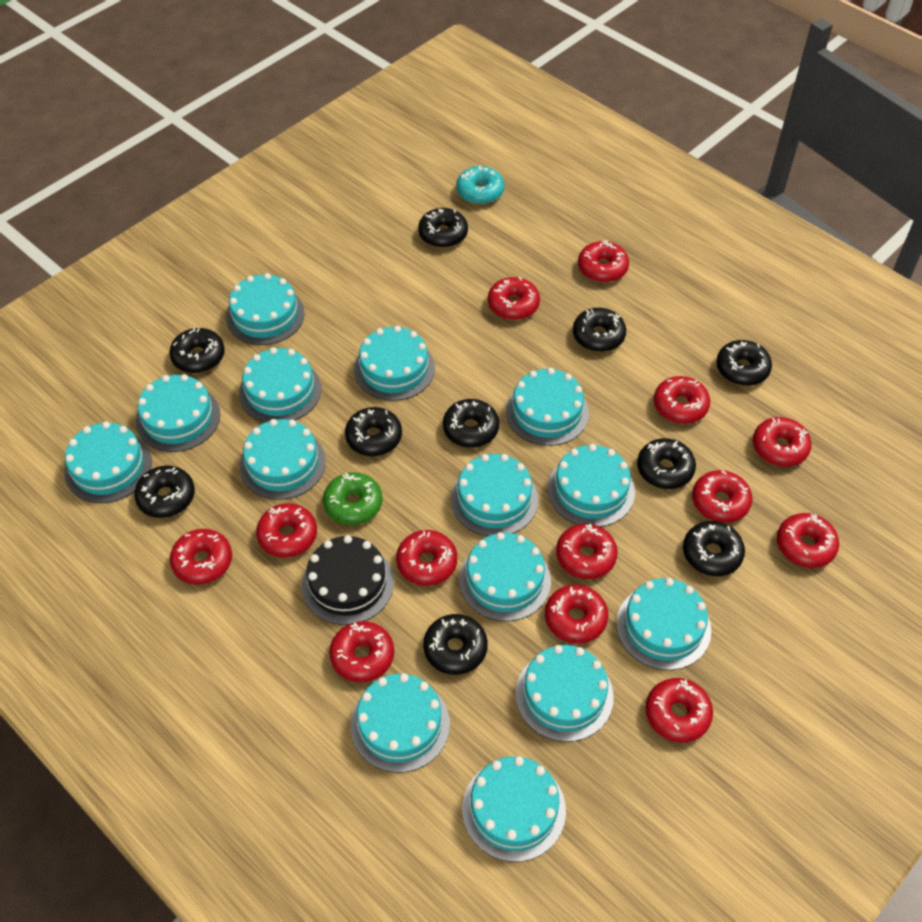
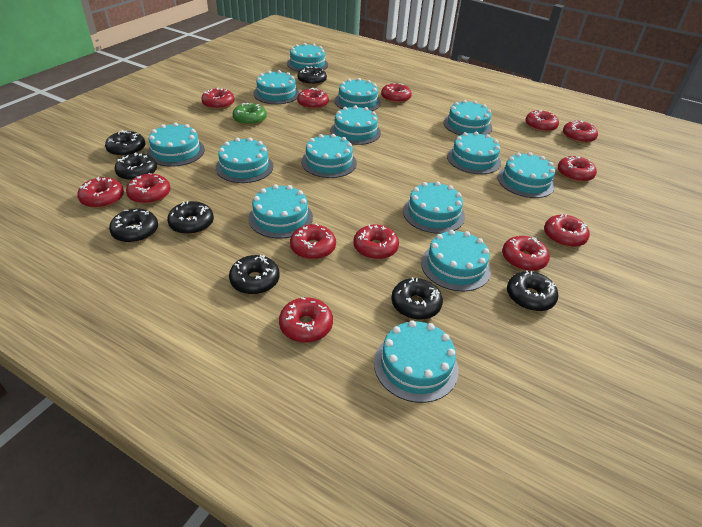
black cake: 1 -> 0
black donut: 10 -> 8
turquoise donut: 1 -> 0

